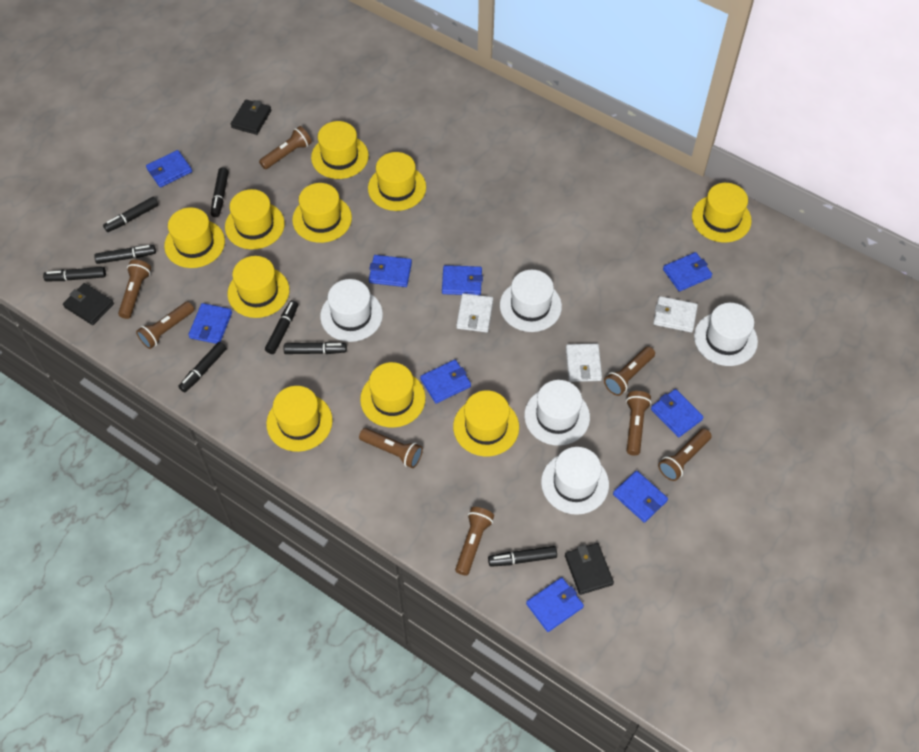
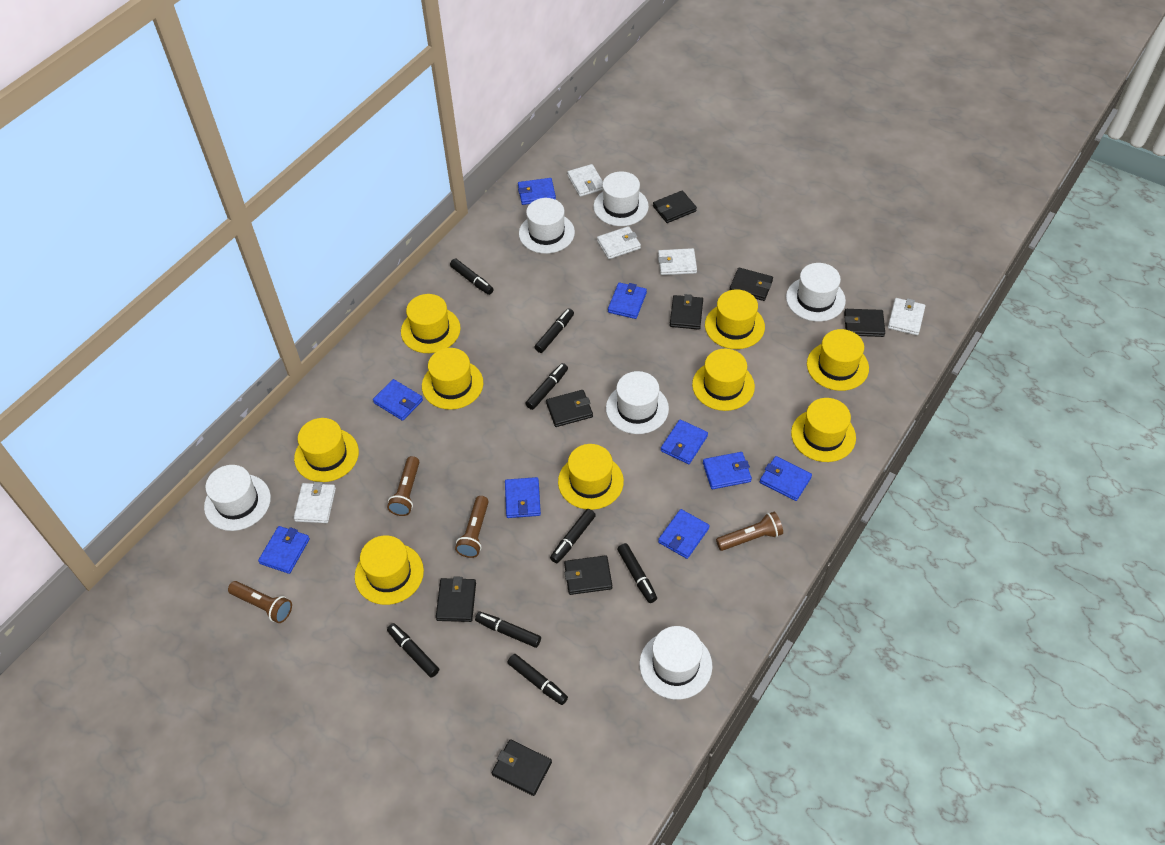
black wallet: 3 -> 8
brown flashlight: 8 -> 4
white hat: 5 -> 6
white wallet: 3 -> 5
yellow hat: 10 -> 9

